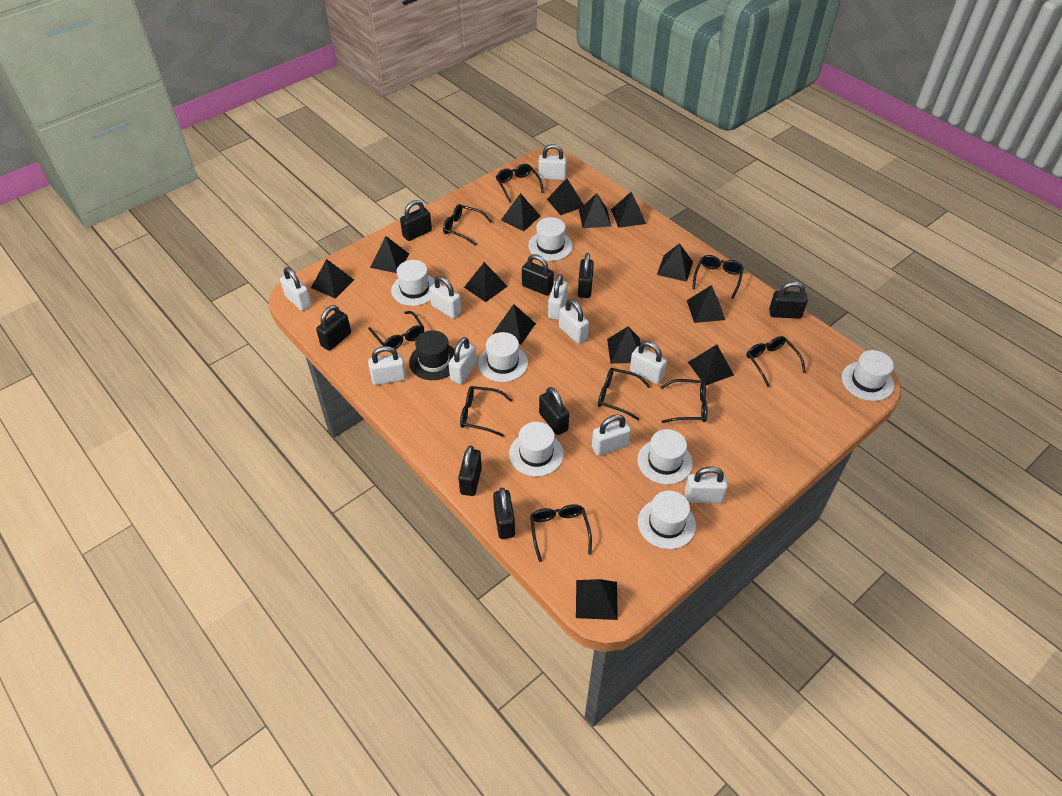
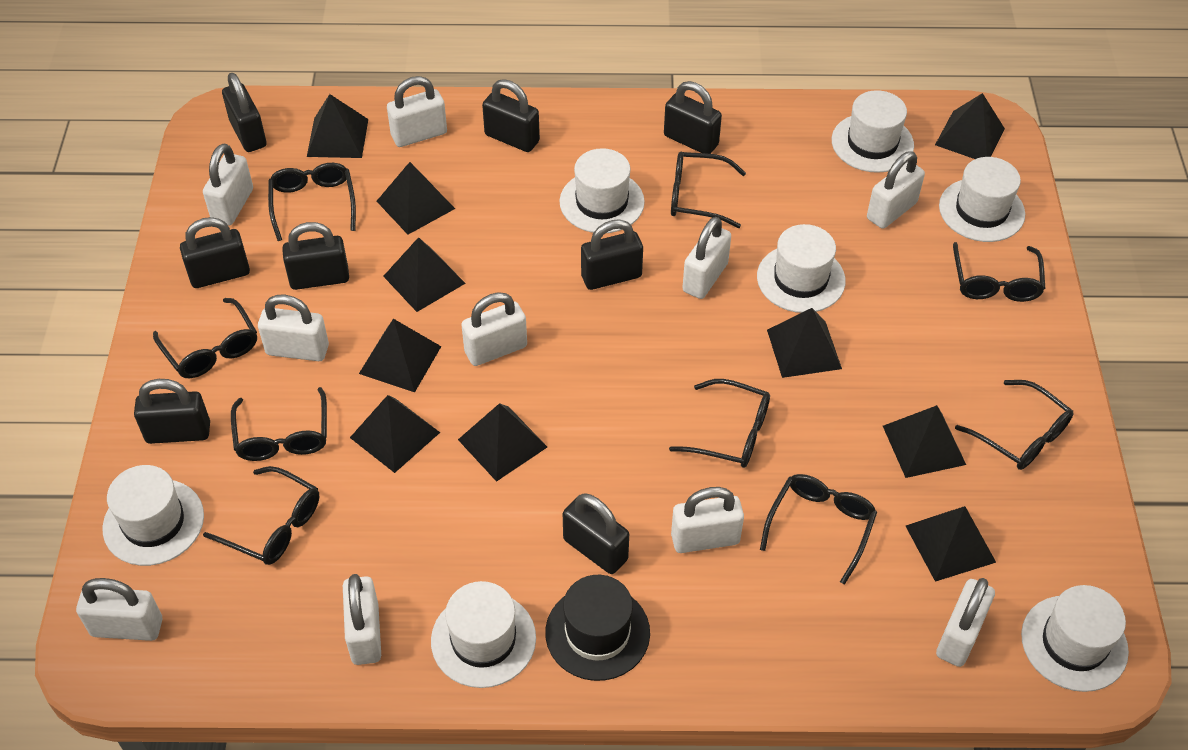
black pyramid: 13 -> 10

